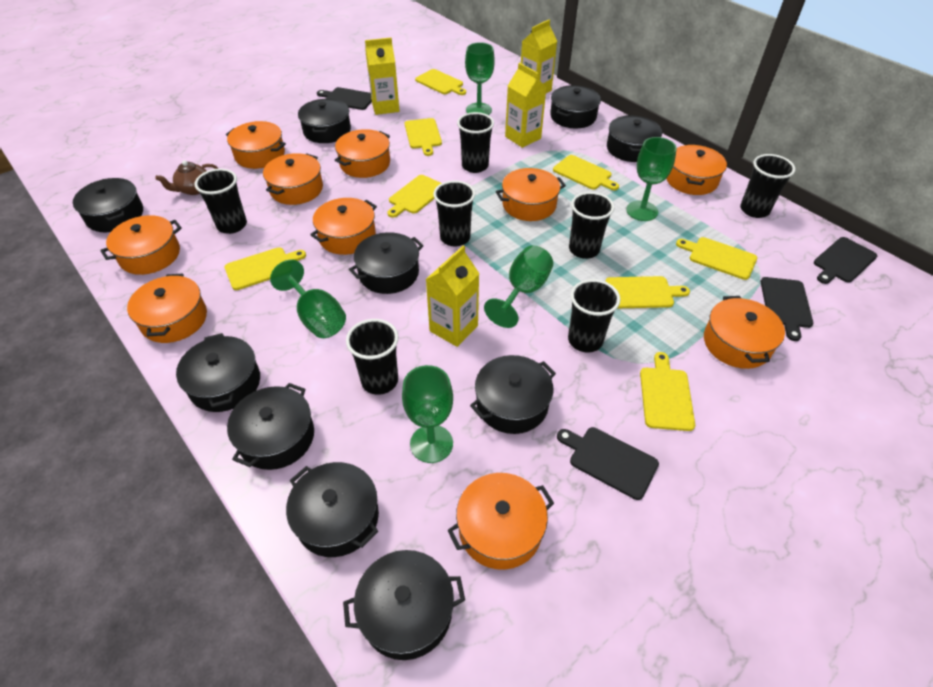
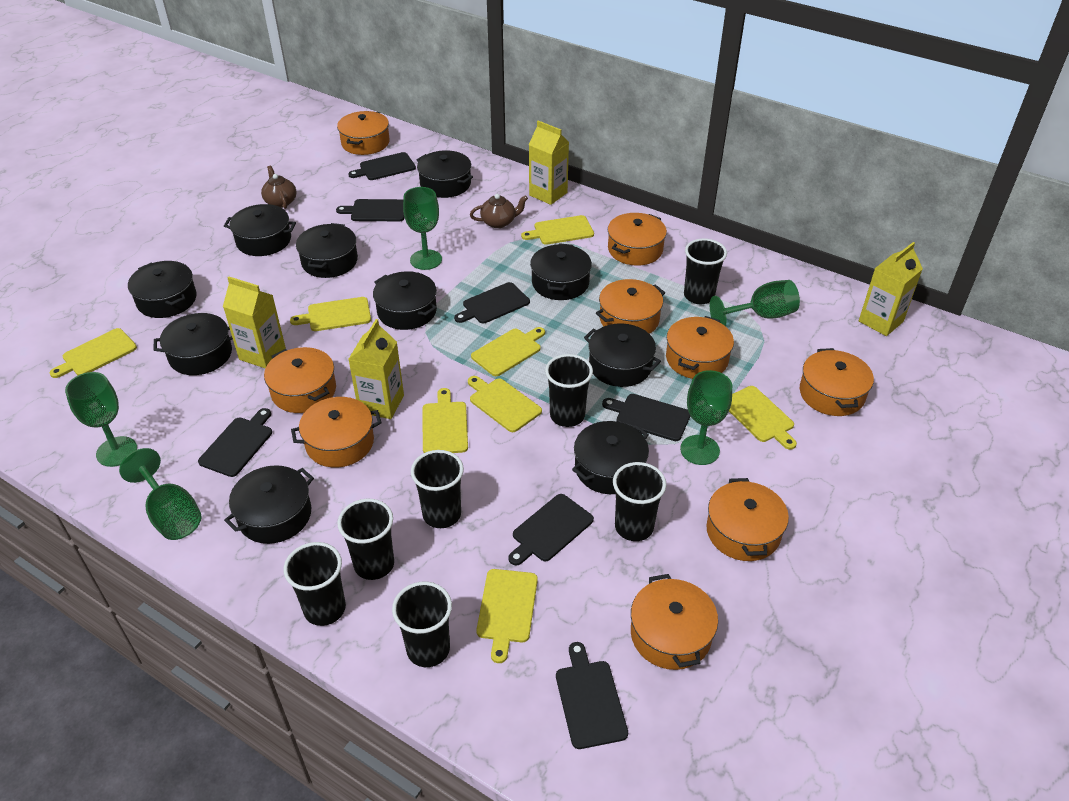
black cutting board: 4 -> 7
brown teapot: 1 -> 2
orange pot: 10 -> 9

